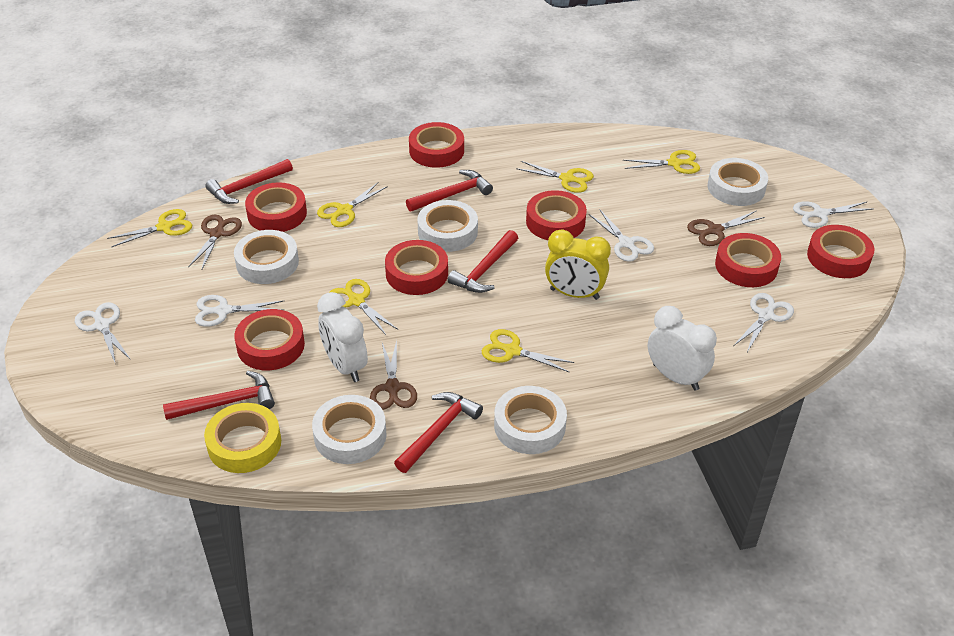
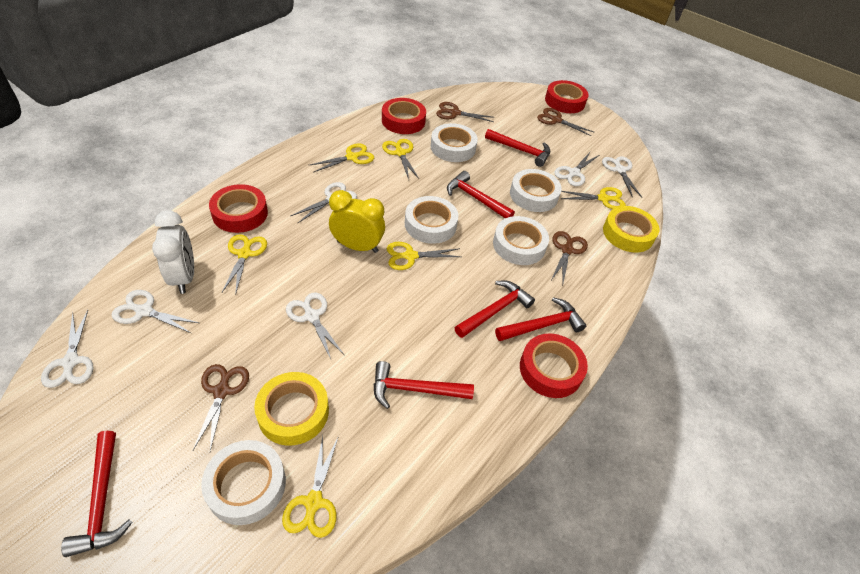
brown scissors: 3 -> 4
red hammer: 5 -> 6
red tape: 7 -> 4
white clock: 2 -> 1
white scissors: 5 -> 6
yellow tape: 1 -> 2

